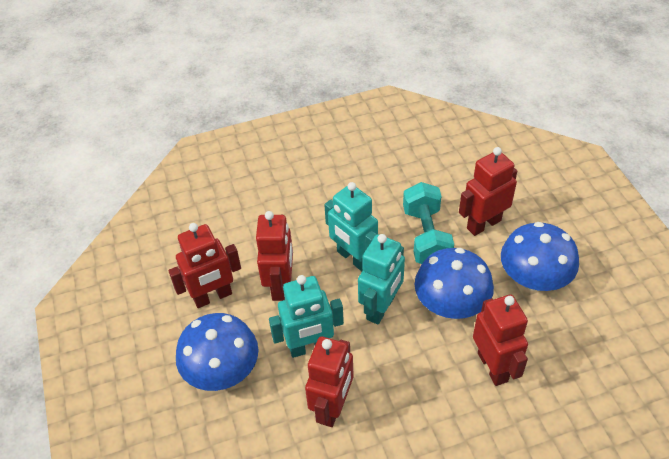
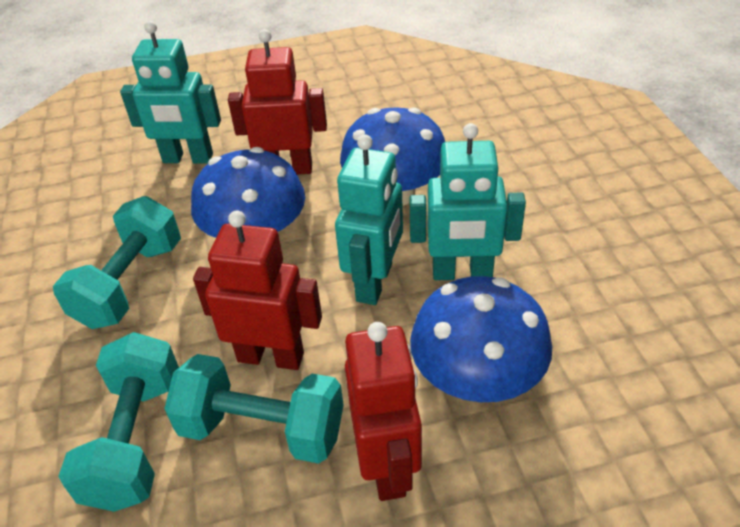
red robot: 5 -> 3
turquoise dumbbell: 1 -> 3

